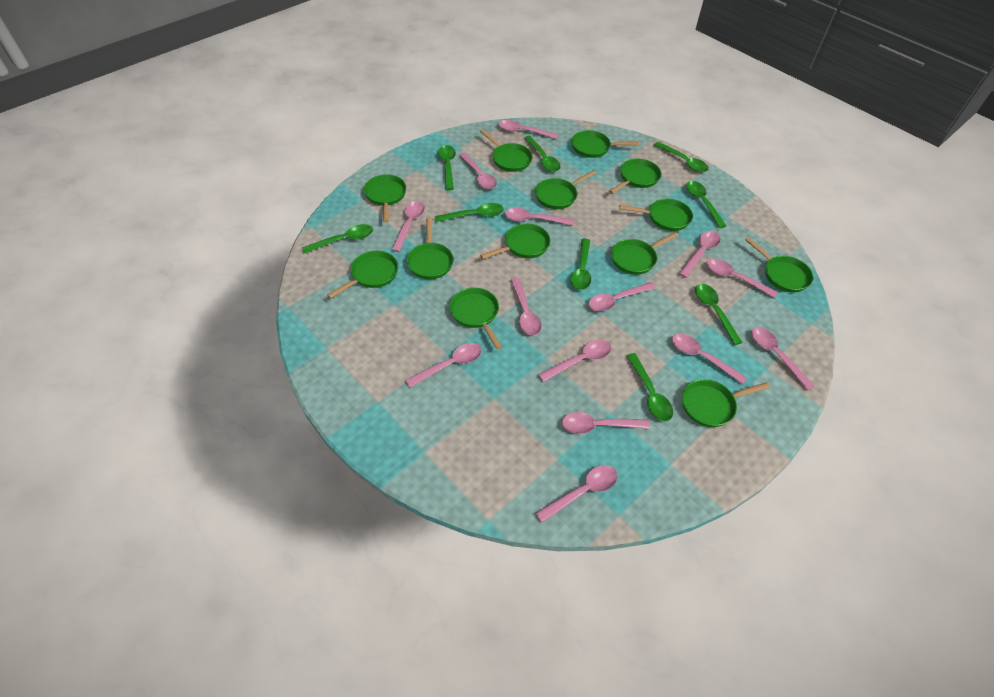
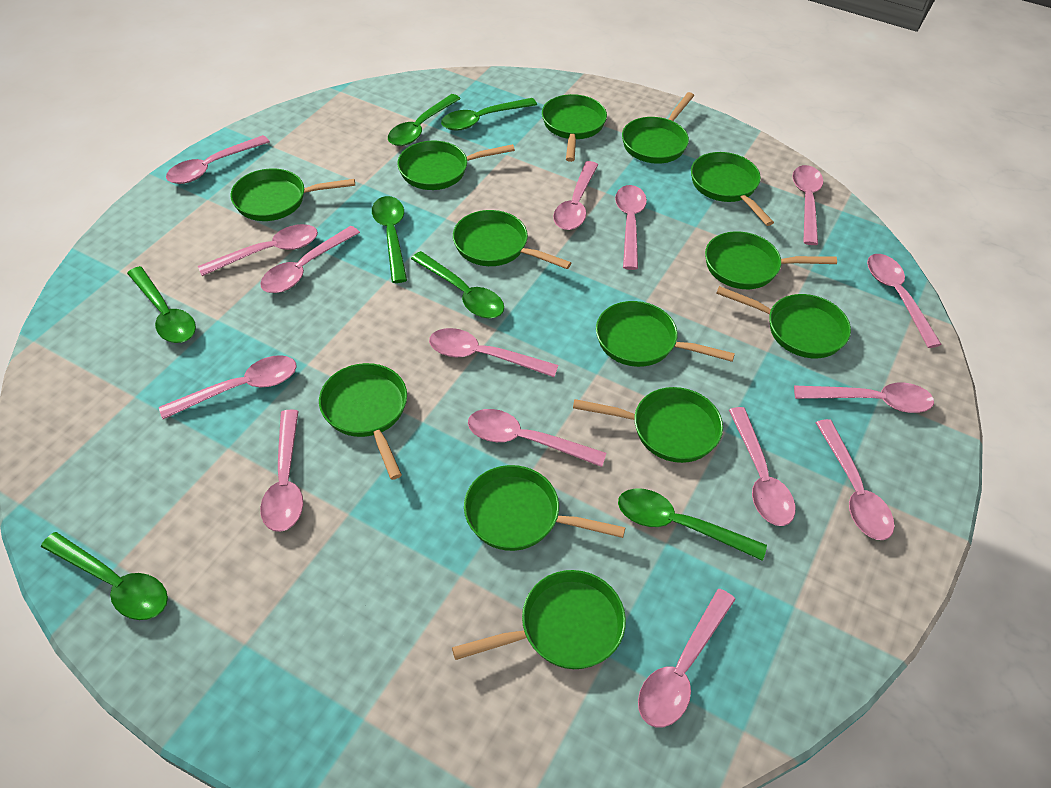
green spoon: 9 -> 7
pink spoon: 14 -> 15

